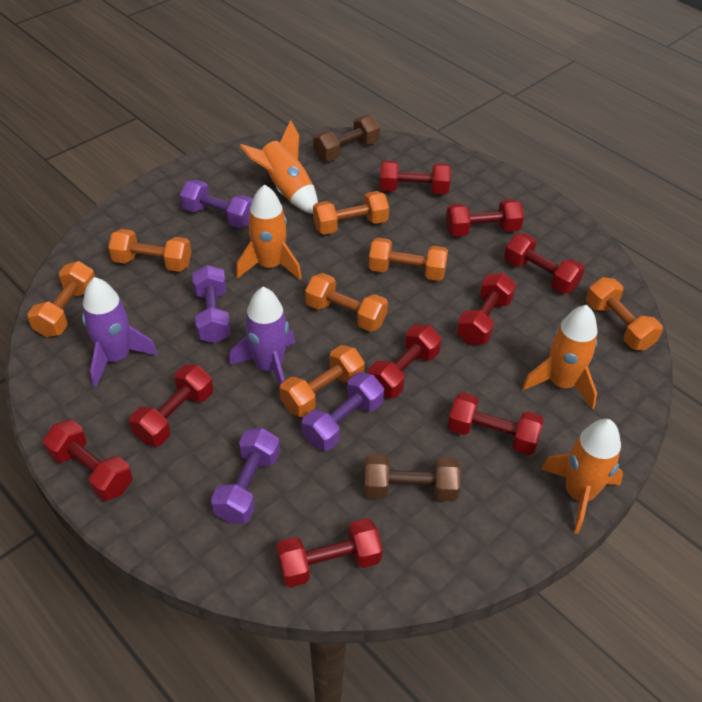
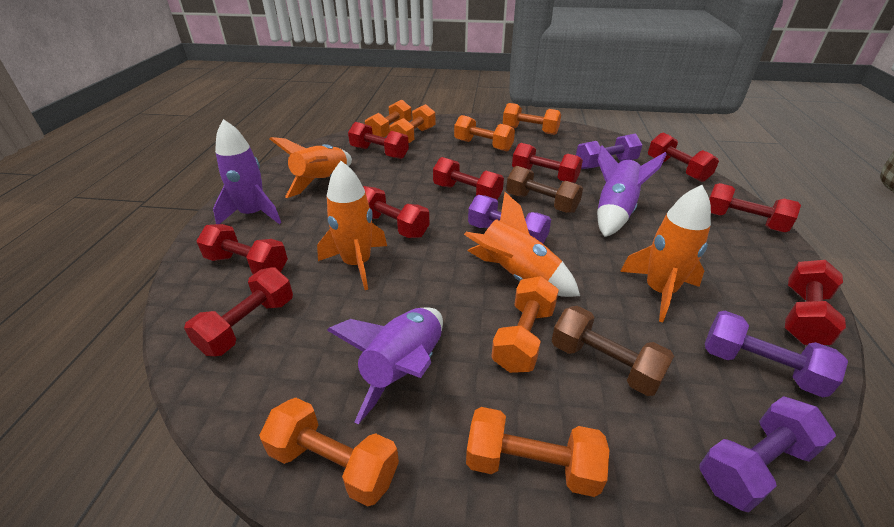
purple rocket: 2 -> 3

